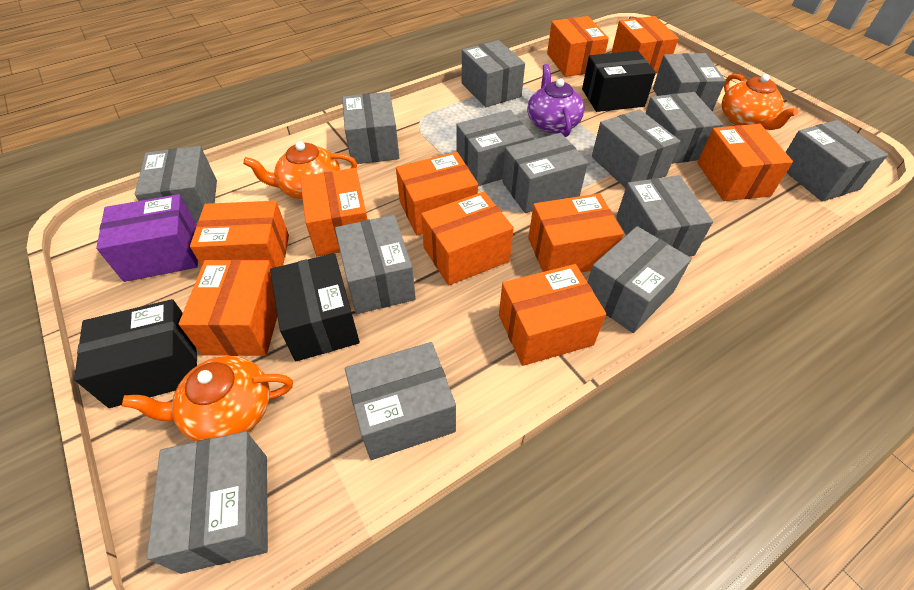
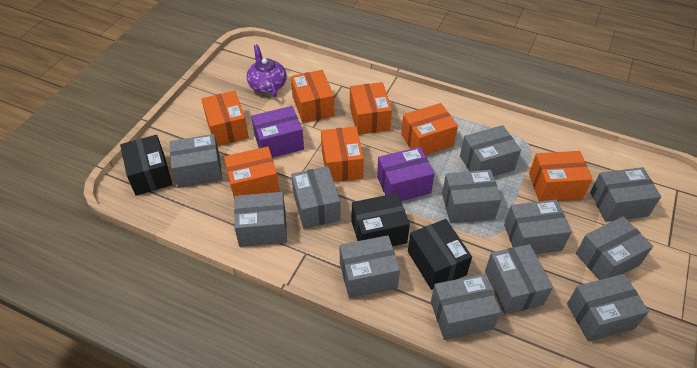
grey box: 14 -> 12
orange box: 10 -> 7
orange teapot: 3 -> 0
purple box: 1 -> 2

